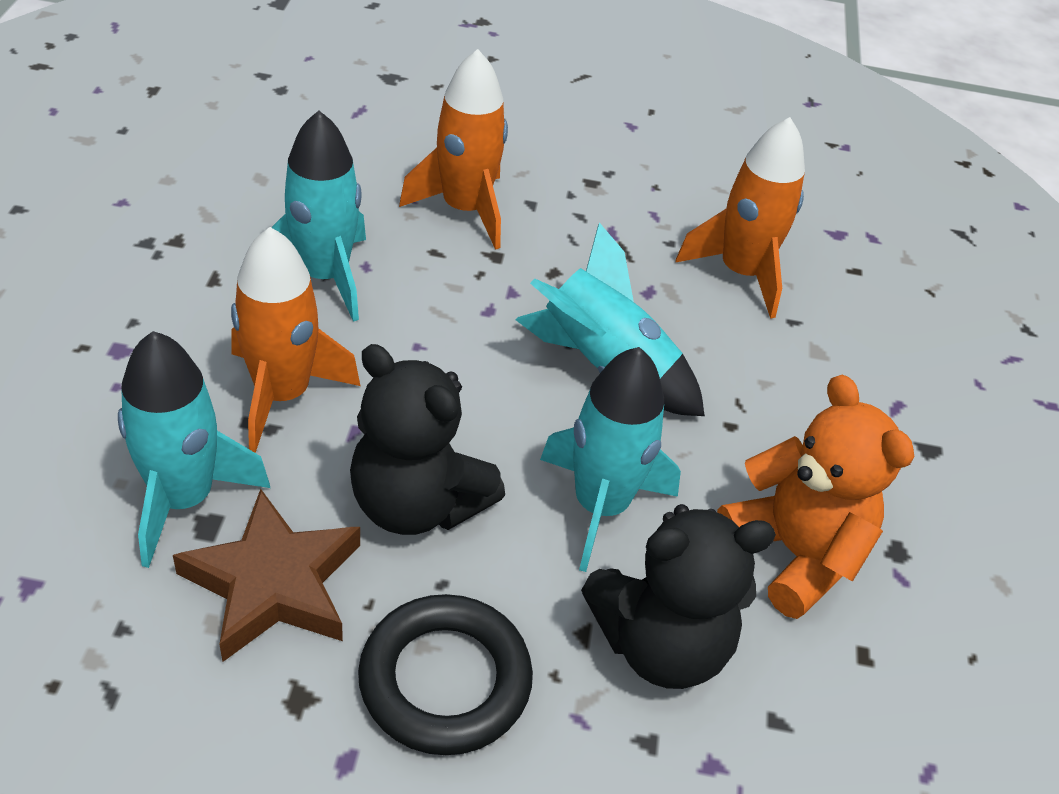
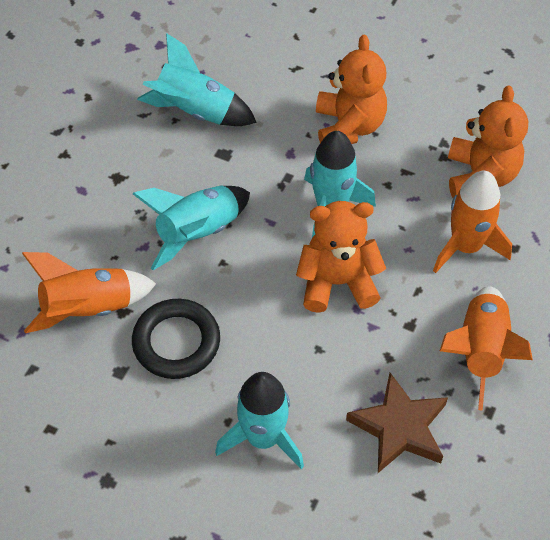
black teddy bear: 2 -> 0
orange teddy bear: 1 -> 3

